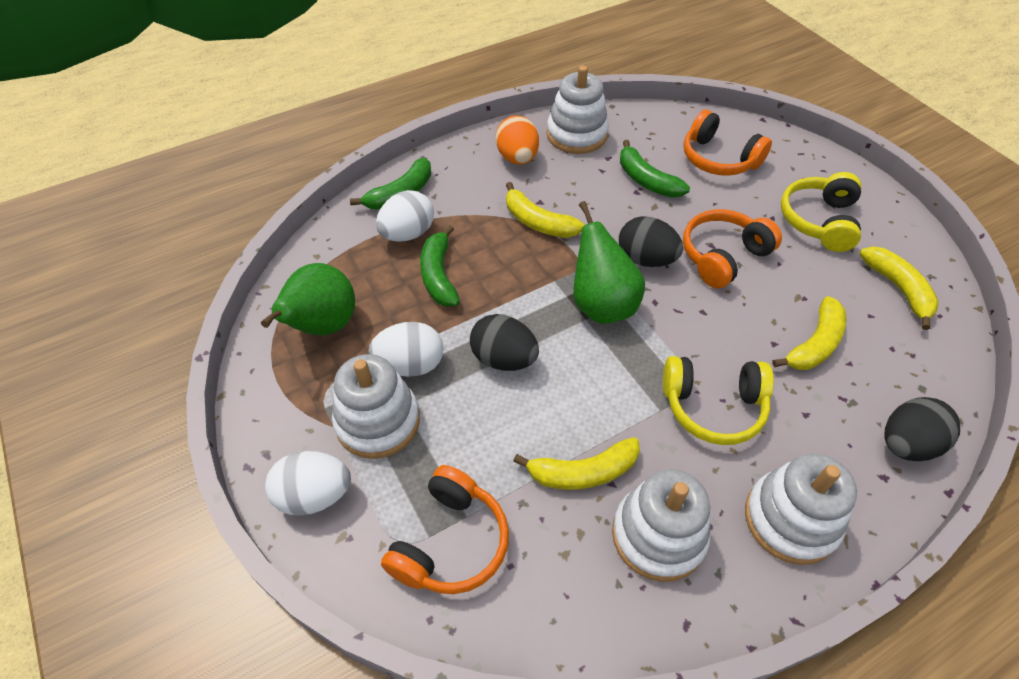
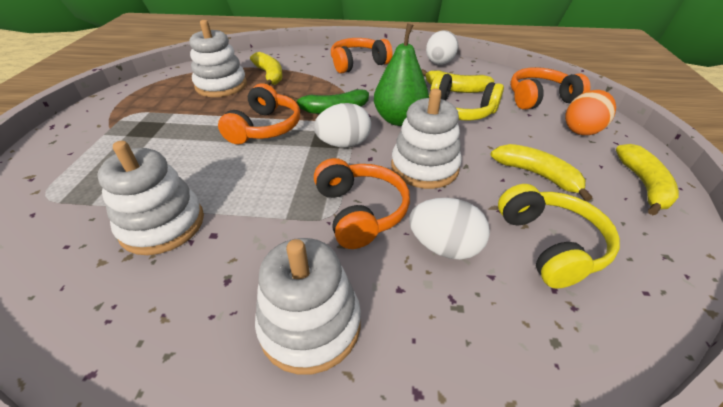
black egg: 3 -> 0
green banana: 3 -> 1
green pear: 2 -> 1
orange headphones: 3 -> 4

